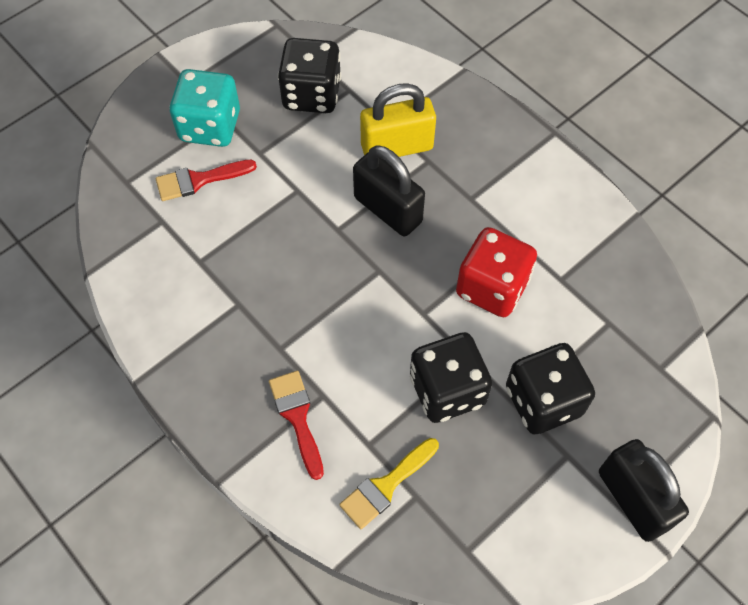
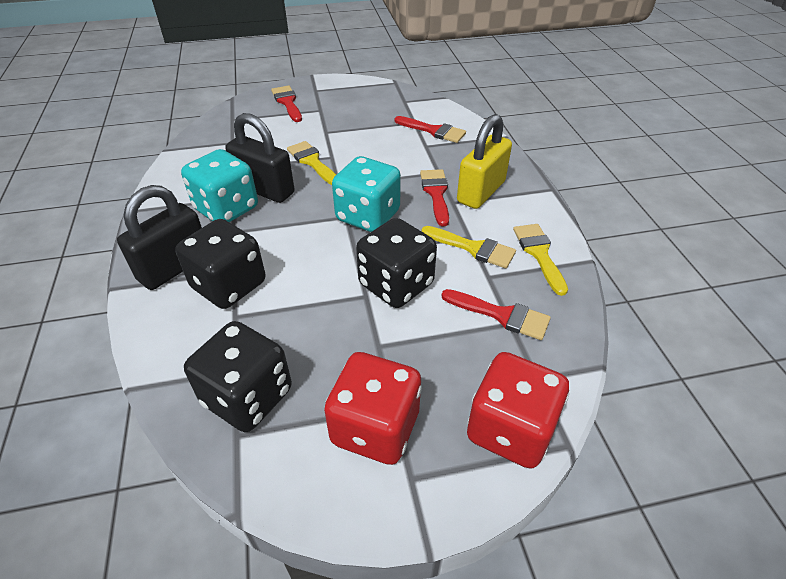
red brush: 2 -> 4
red dice: 1 -> 2
turquoise dice: 1 -> 2
yellow brush: 1 -> 3

